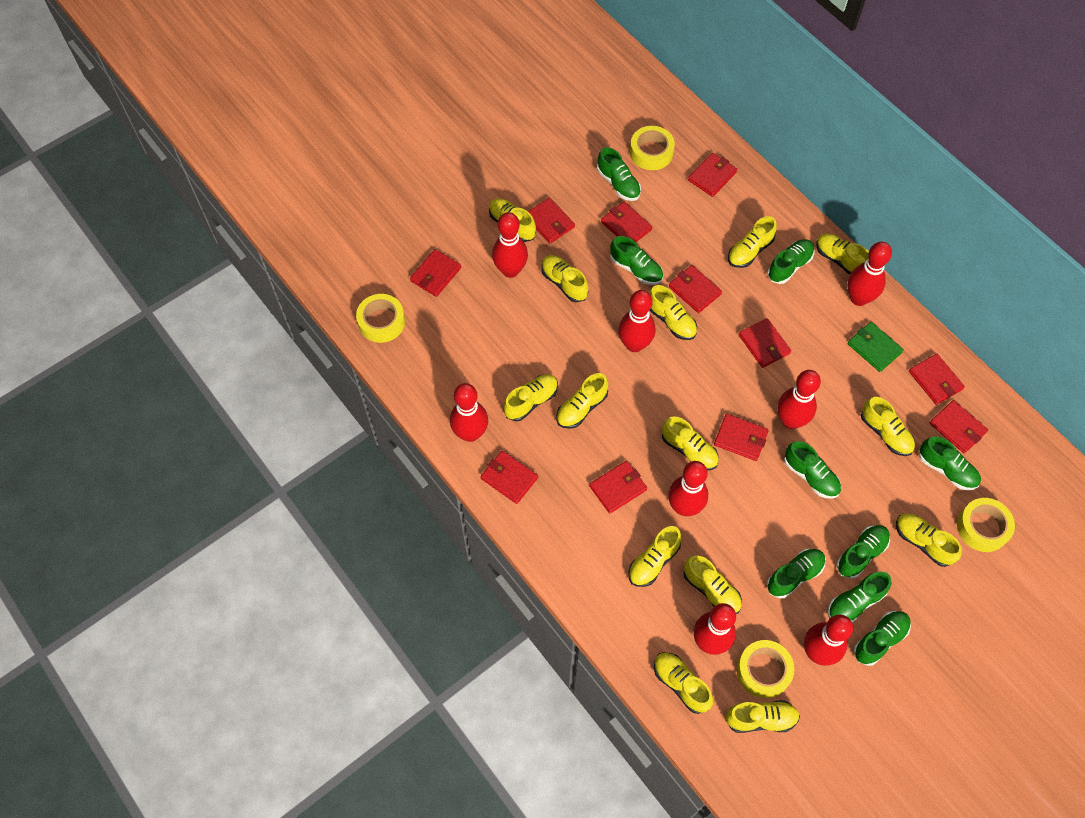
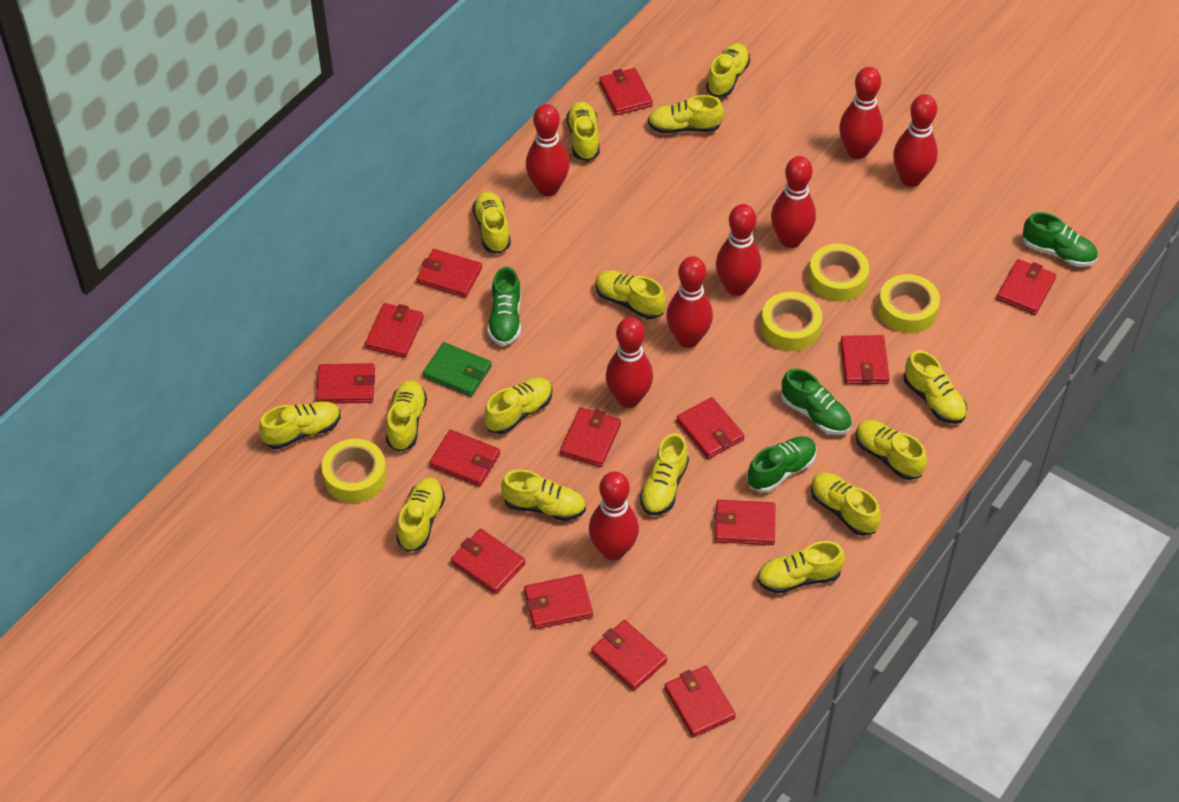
green shoe: 9 -> 4
red wallet: 11 -> 14
yellow shoe: 14 -> 15

